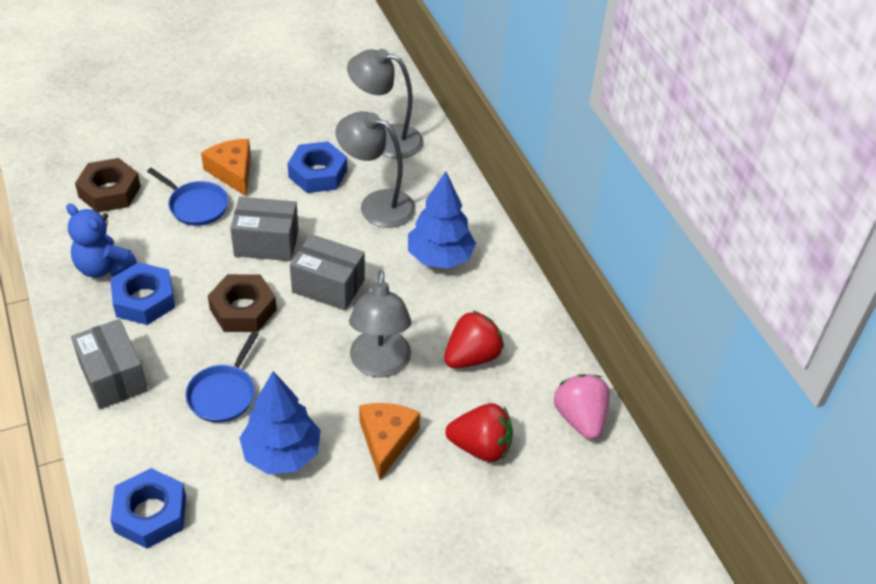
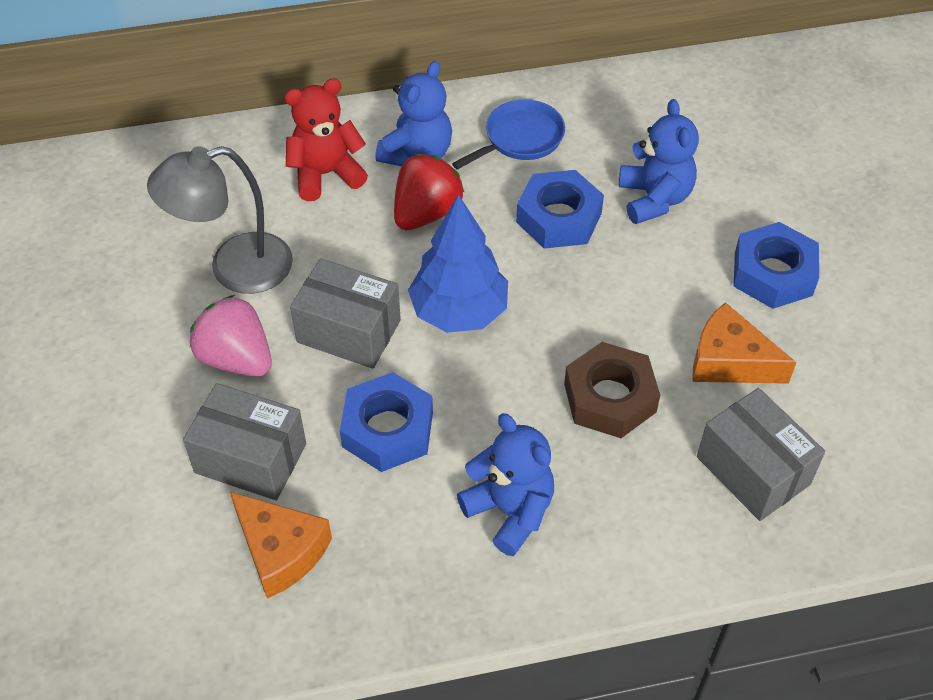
blue pan: 2 -> 1
blue teddy bear: 1 -> 3
blue tree: 2 -> 1
brown nut: 2 -> 1
grey lamp: 3 -> 1
red strawberry: 2 -> 1
red teddy bear: 0 -> 1

